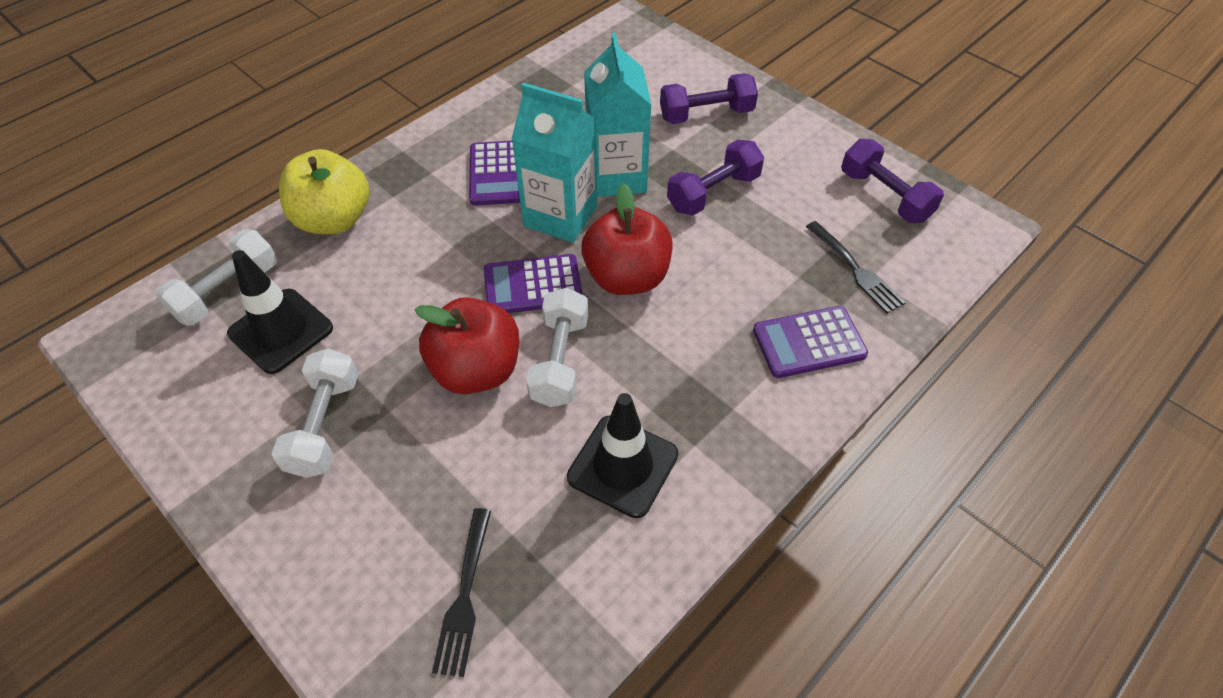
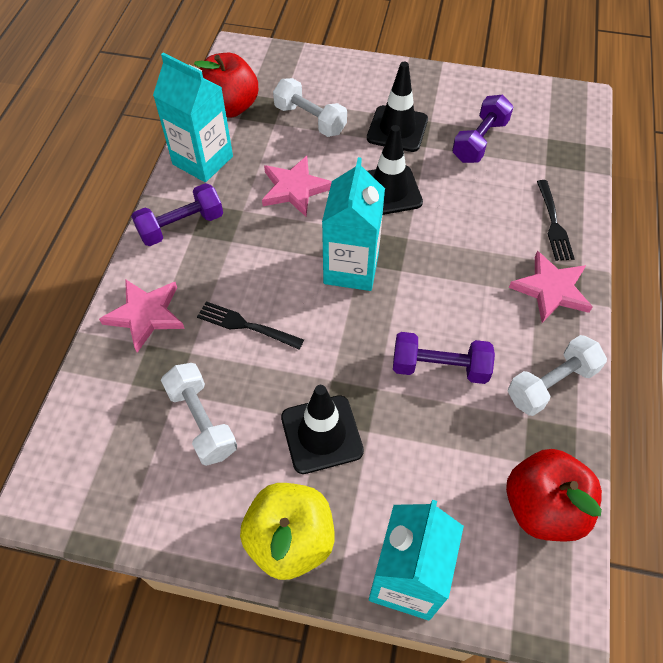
black traffic cone: 2 -> 3
pink star: 0 -> 3
purple calculator: 3 -> 0
turquoise carton: 2 -> 3

